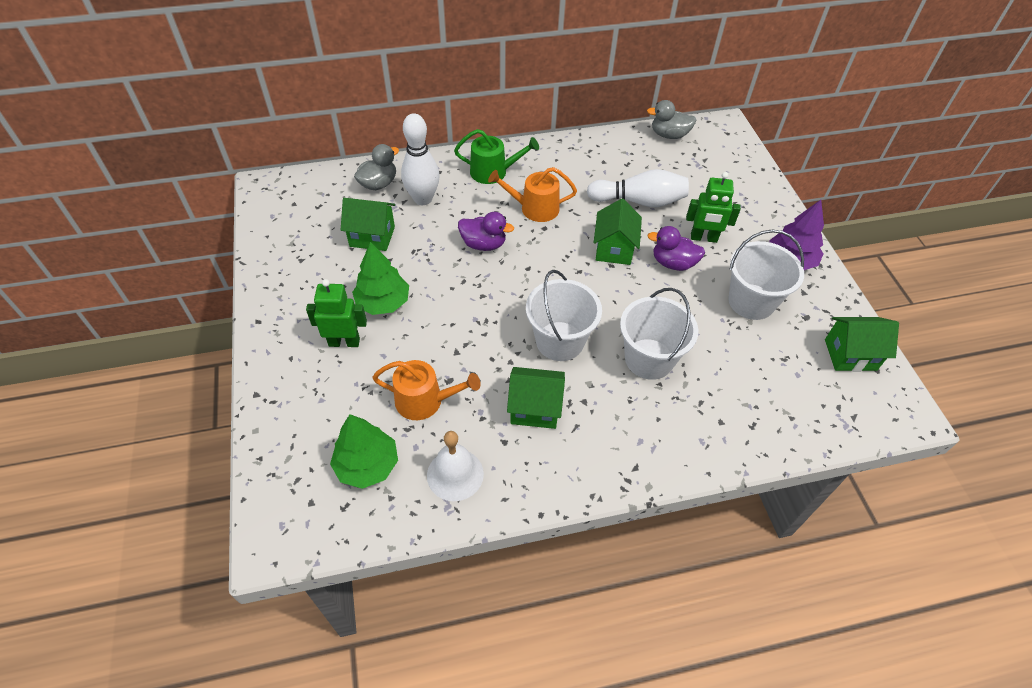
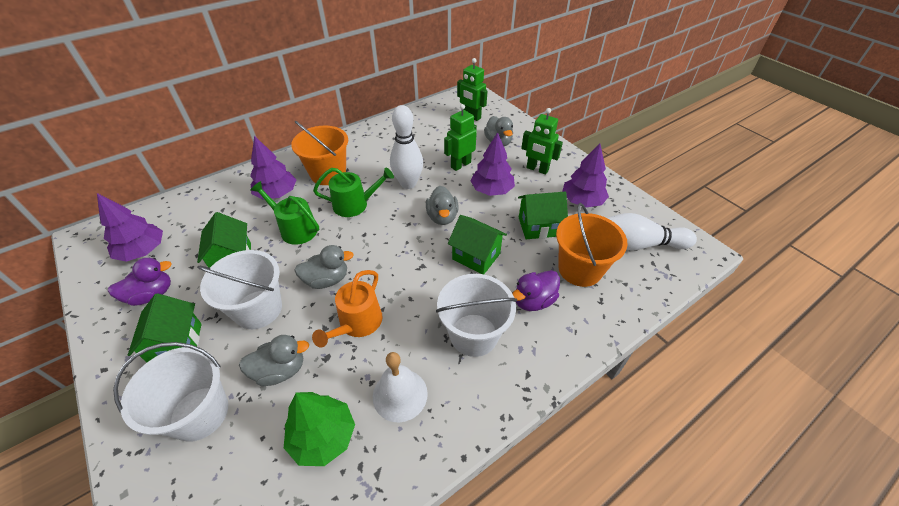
green robot: 2 -> 3
green tree: 2 -> 1
green watering can: 1 -> 2
grey duck: 2 -> 4
orange bucket: 0 -> 2
orange watering can: 2 -> 1
purple tree: 1 -> 4

